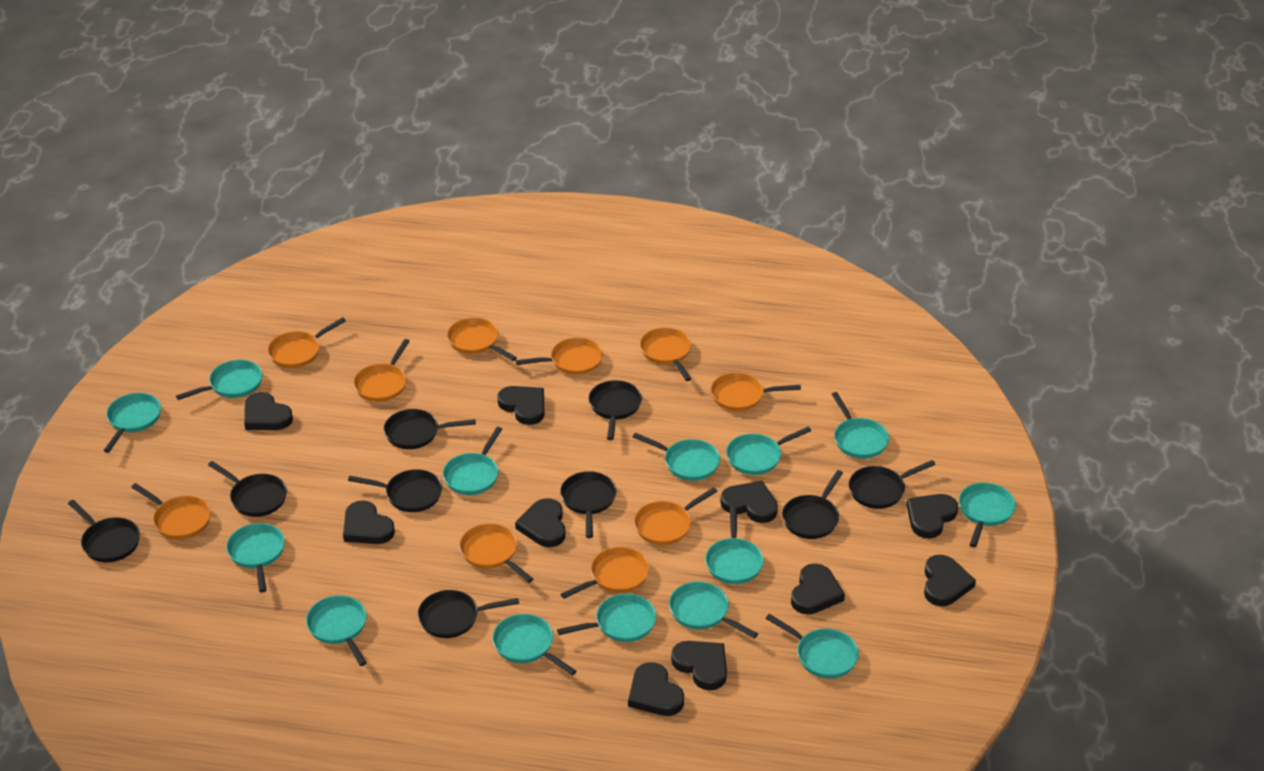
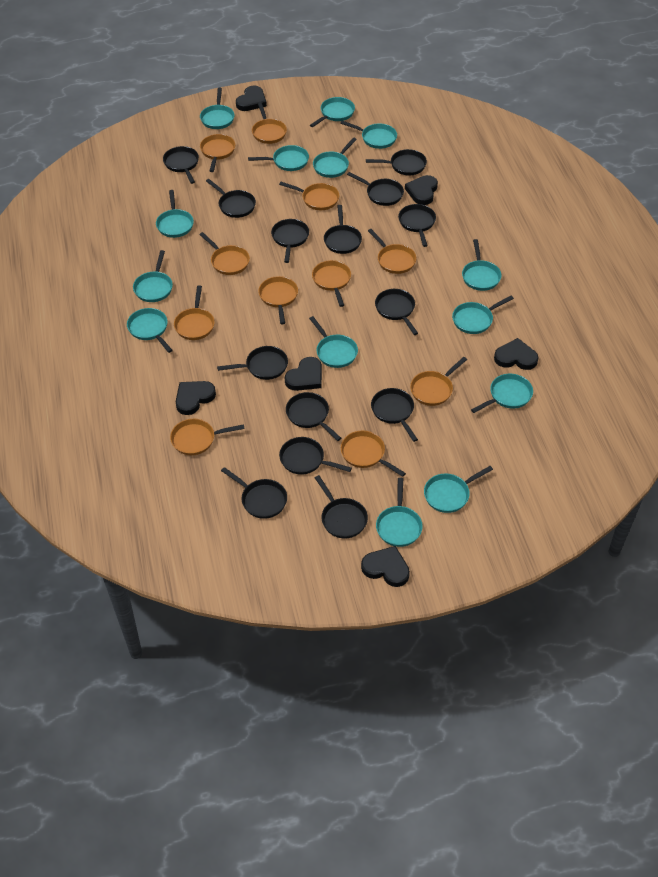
black heart: 10 -> 6
black pan: 9 -> 14
orange pan: 10 -> 11

